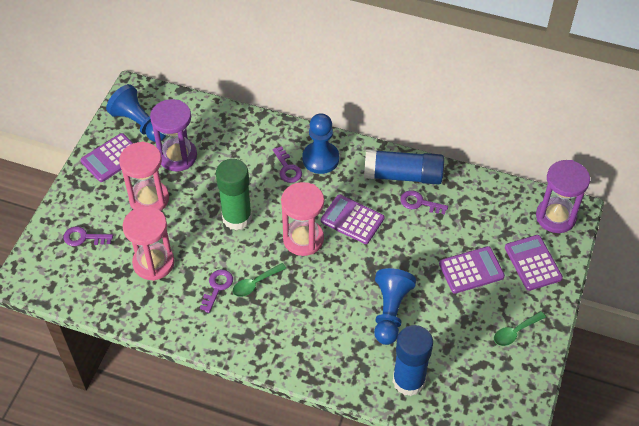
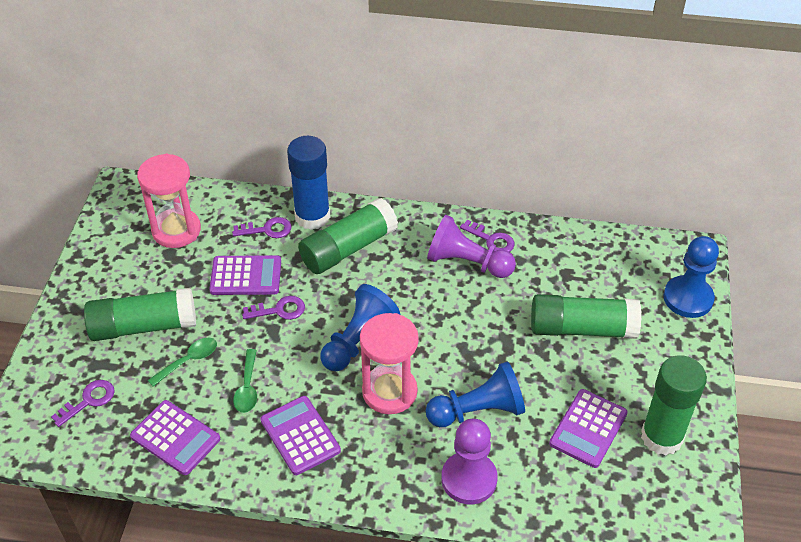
blue glue stick: 2 -> 1
green glue stick: 1 -> 4
pink hourglass: 3 -> 2
purple hourglass: 2 -> 0
purple pawn: 0 -> 2

